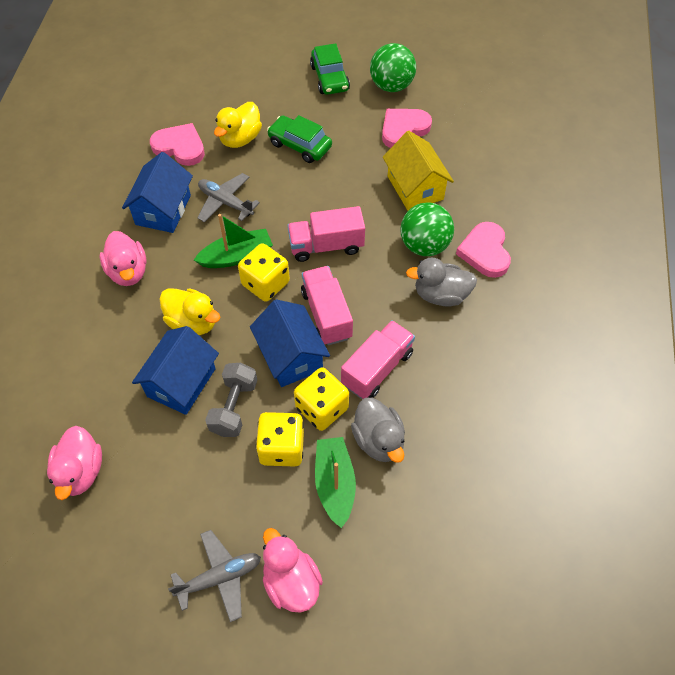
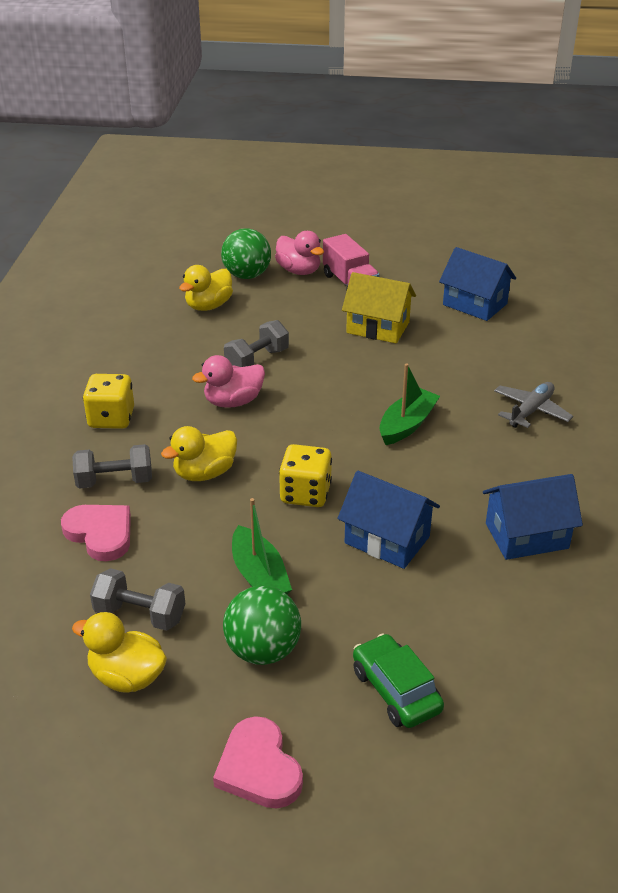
green car: 2 -> 1
grey duck: 2 -> 0
grey dumbbell: 1 -> 3
grey plane: 2 -> 1
pink duck: 3 -> 2
pink heart: 3 -> 2
pink truck: 3 -> 1
yellow dice: 3 -> 2
yellow duck: 2 -> 3

